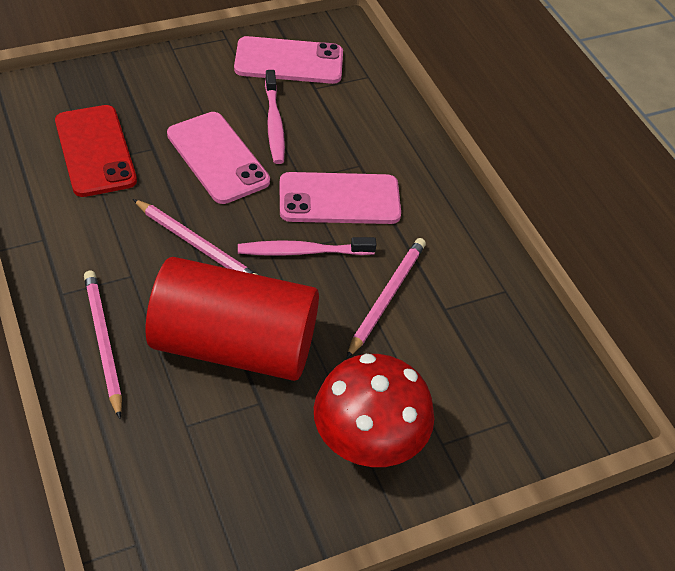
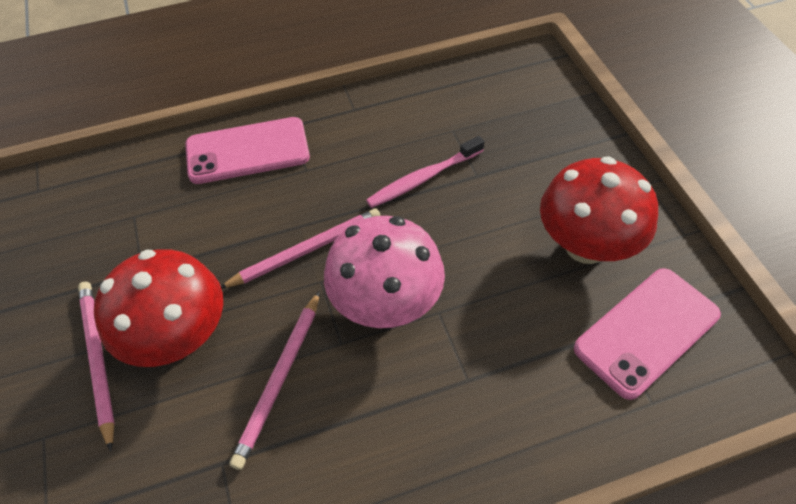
pink mushroom: 0 -> 1
pink phone: 3 -> 2
pink toothbrush: 2 -> 1
red cylinder: 1 -> 0
red mushroom: 1 -> 2
red phone: 1 -> 0

